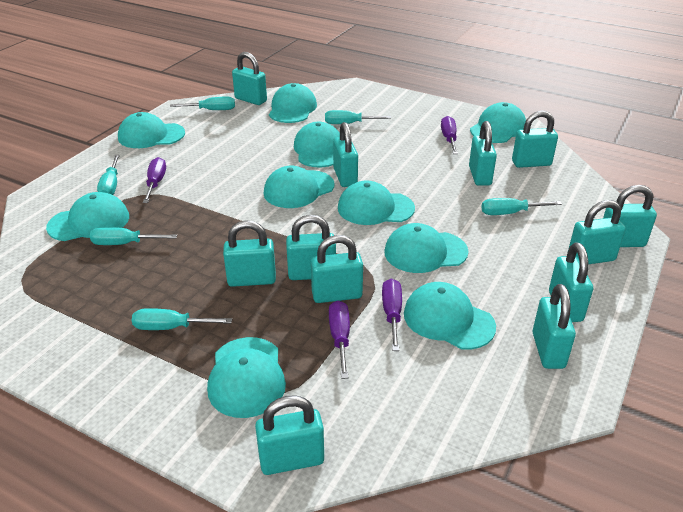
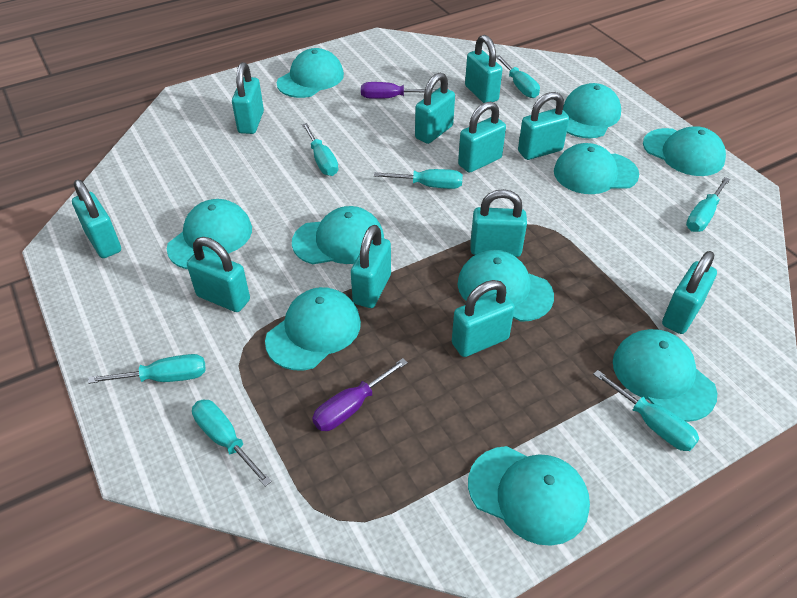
purple screwdriver: 4 -> 2
turquoise padlock: 12 -> 11
turquoise screwdriver: 6 -> 7

